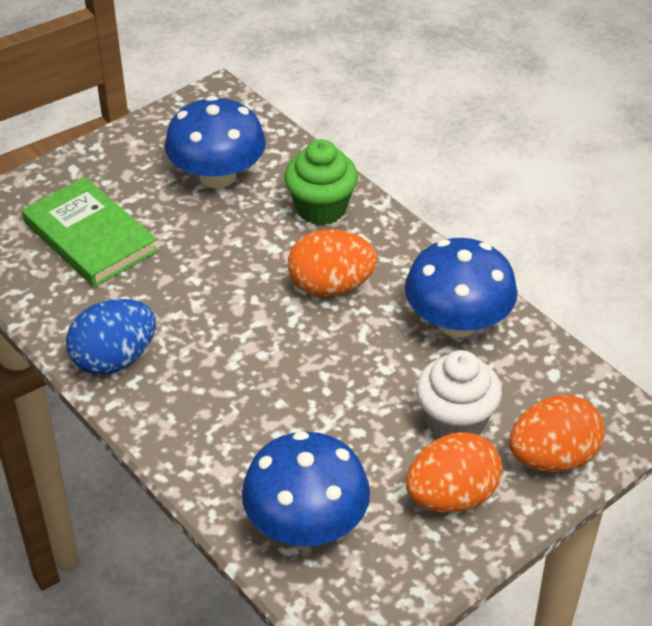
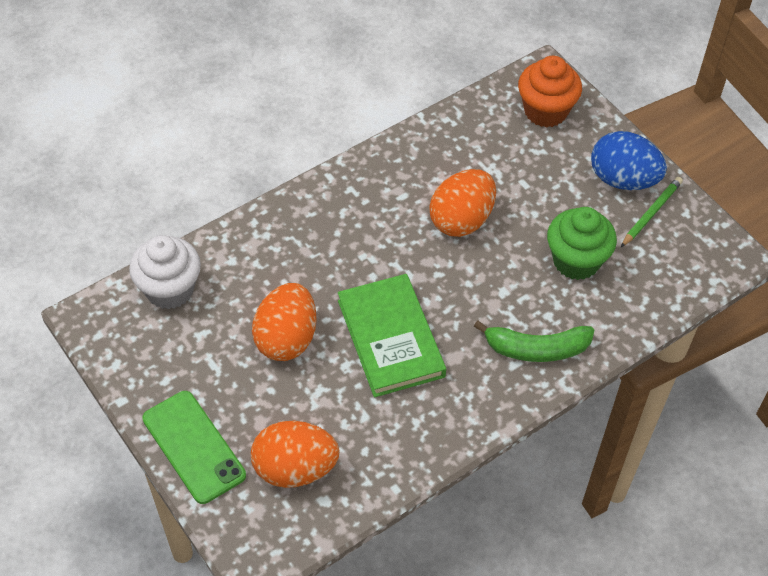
blue mushroom: 3 -> 0
green banana: 0 -> 1
green pencil: 0 -> 1
green phone: 0 -> 1
orange cupcake: 0 -> 1

